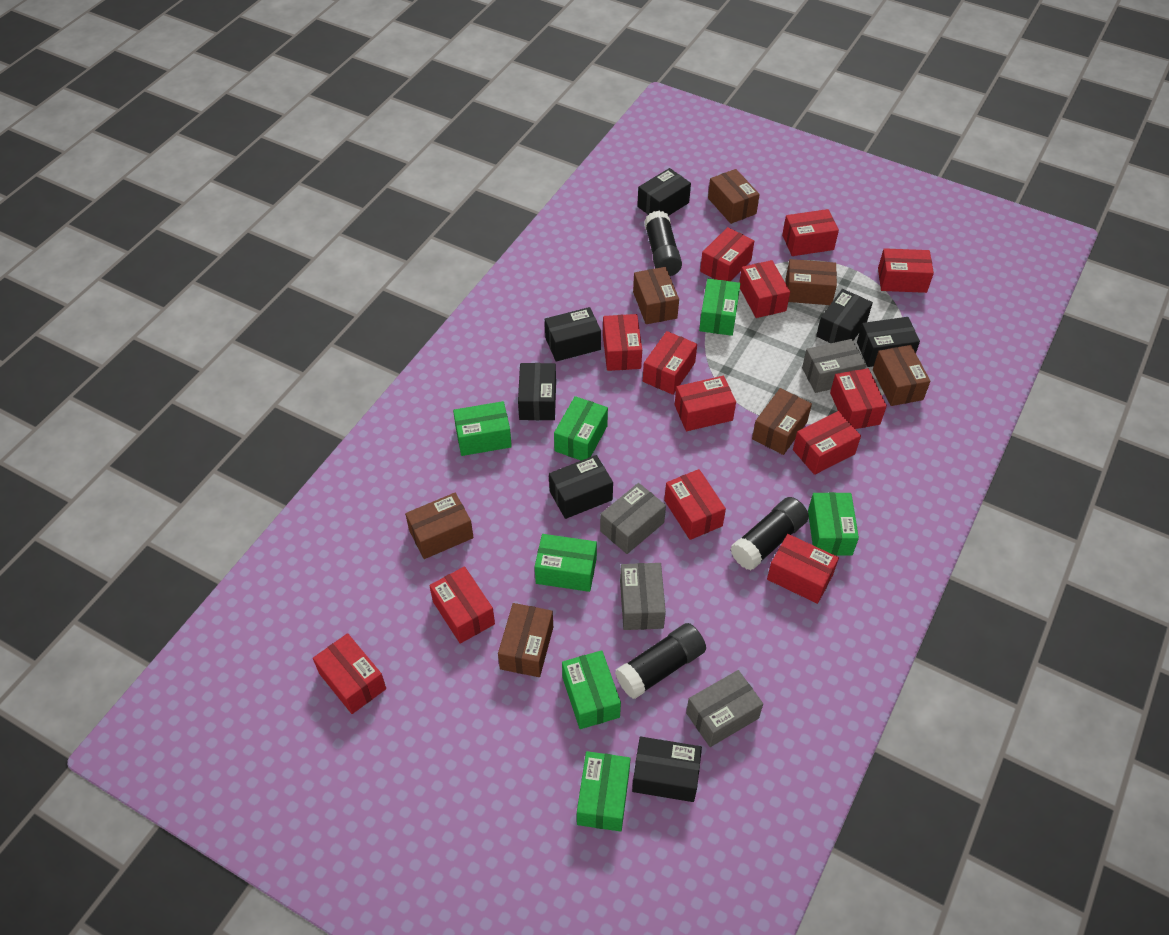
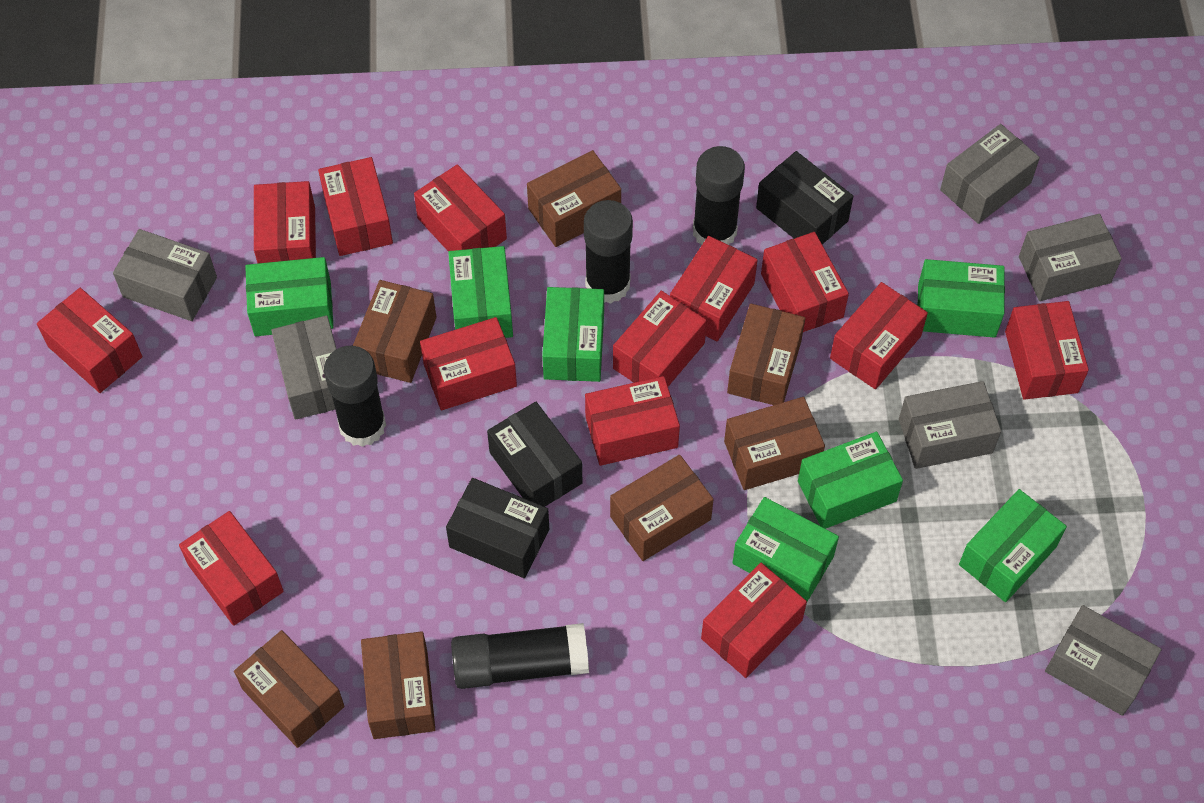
black box: 7 -> 3
black glue stick: 3 -> 4
grey box: 4 -> 6

